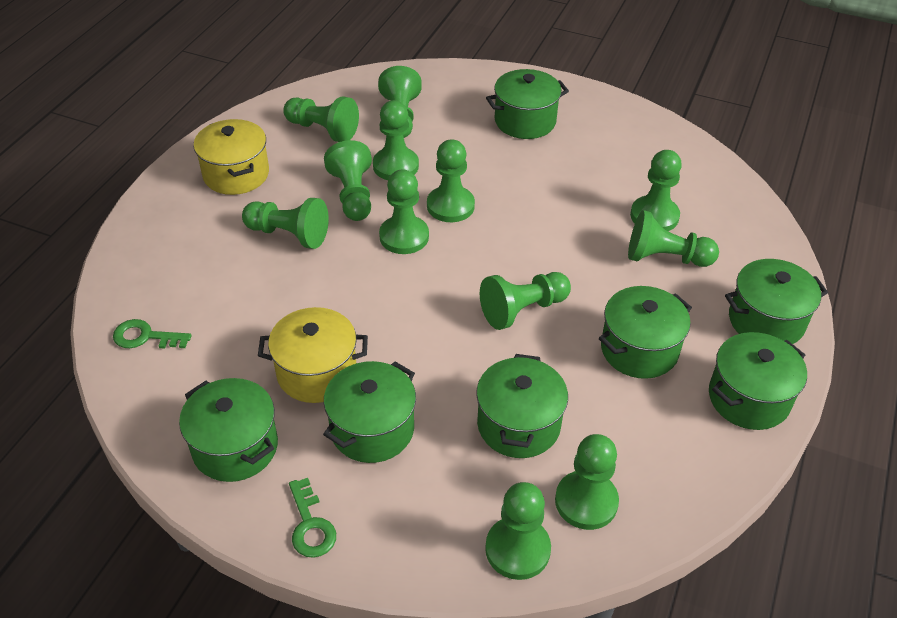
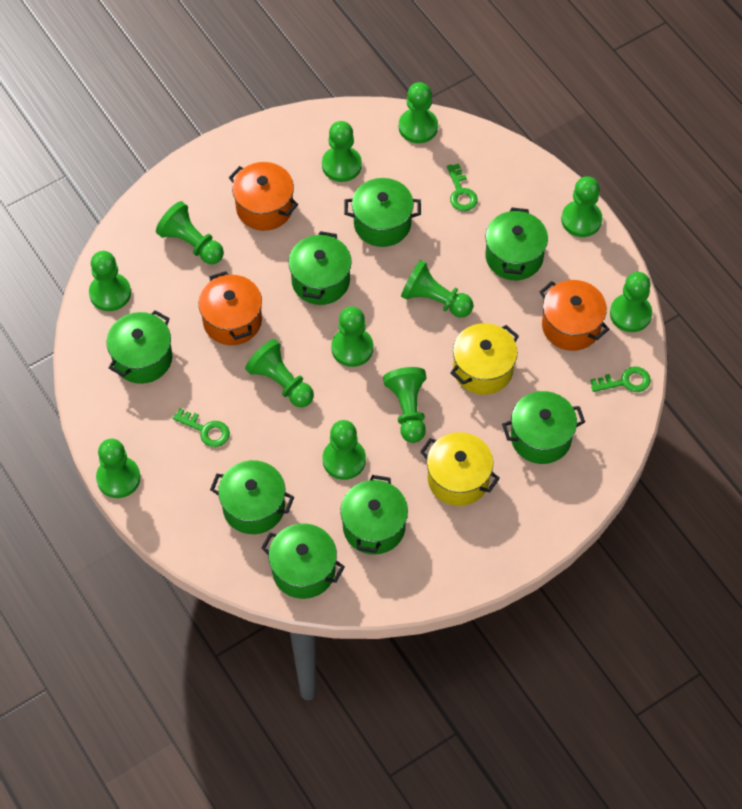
green key: 2 -> 3
green pot: 7 -> 8
orange pot: 0 -> 3

